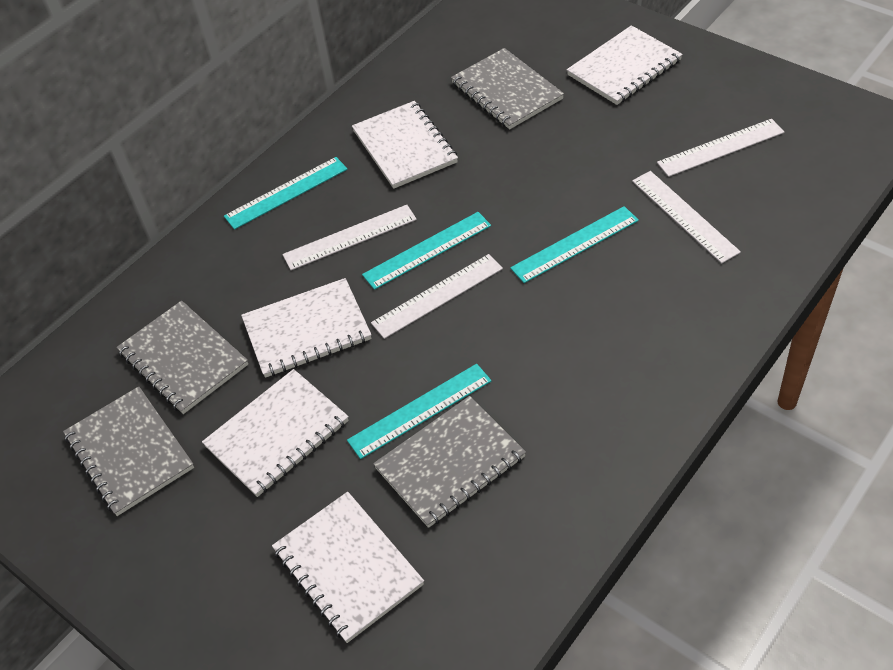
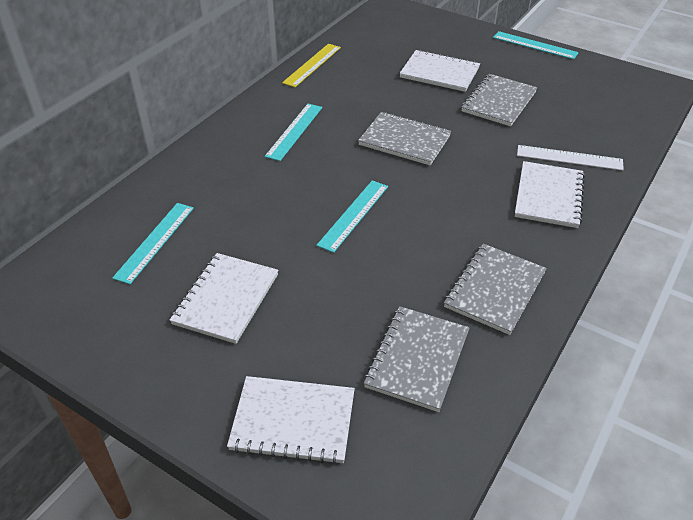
white notebook: 5 -> 4
white ruler: 4 -> 1
yellow ruler: 0 -> 1

